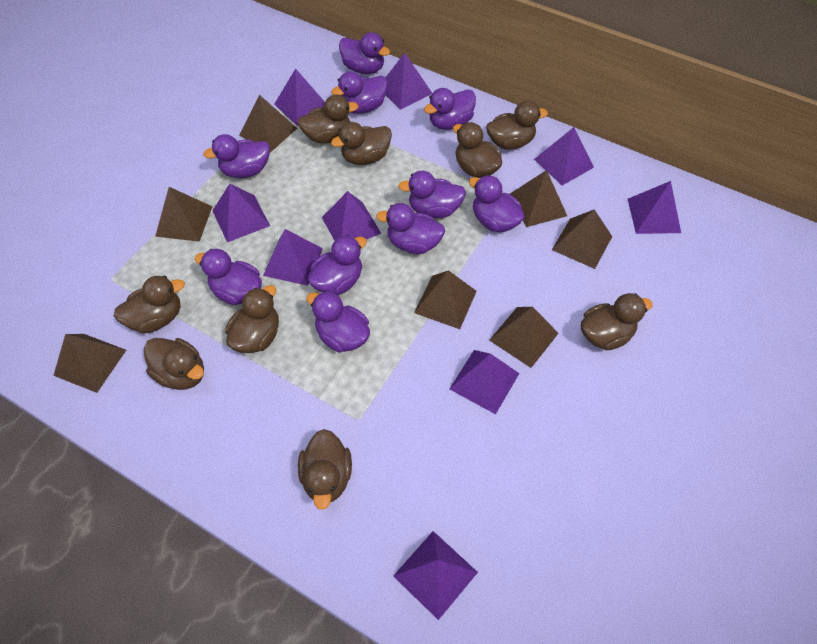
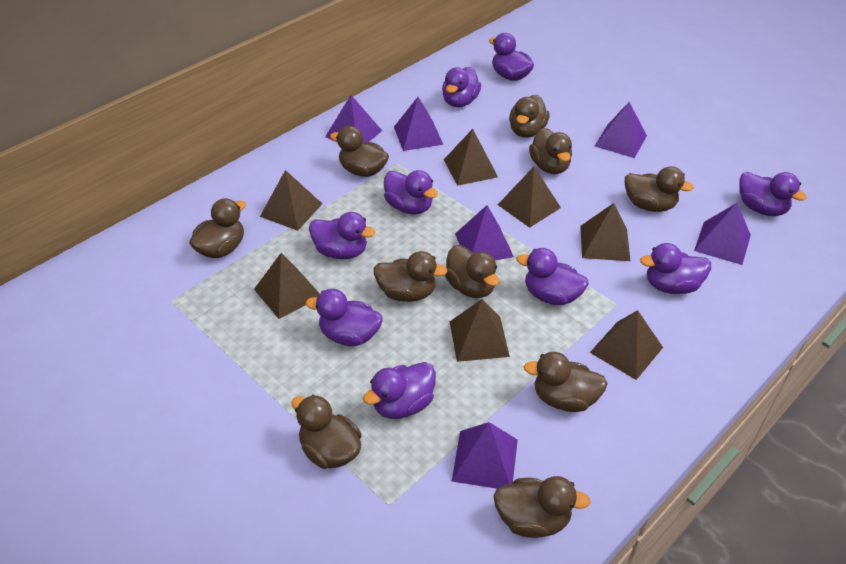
brown duck: 9 -> 10
purple duck: 10 -> 9
purple pyramid: 9 -> 6

